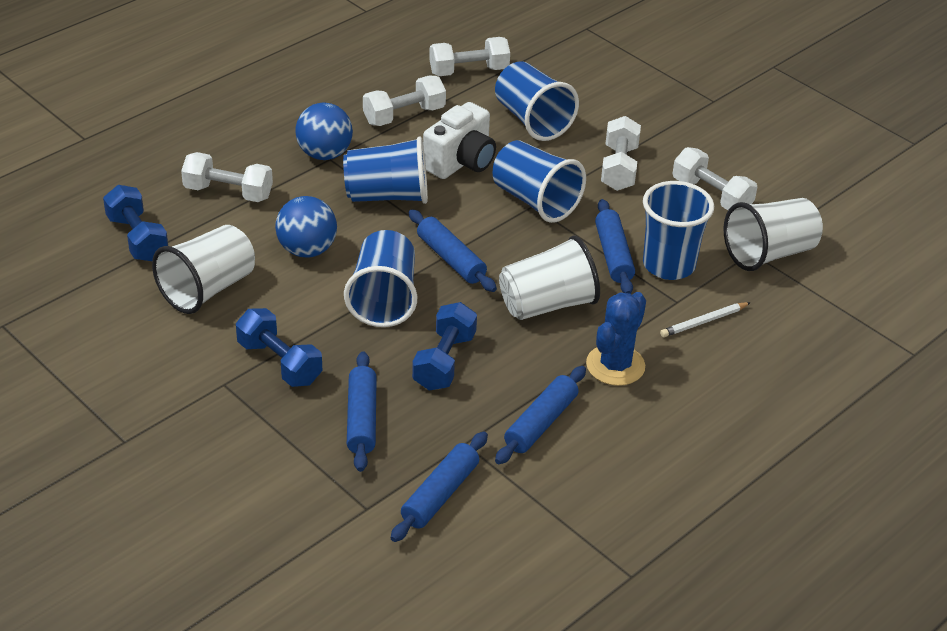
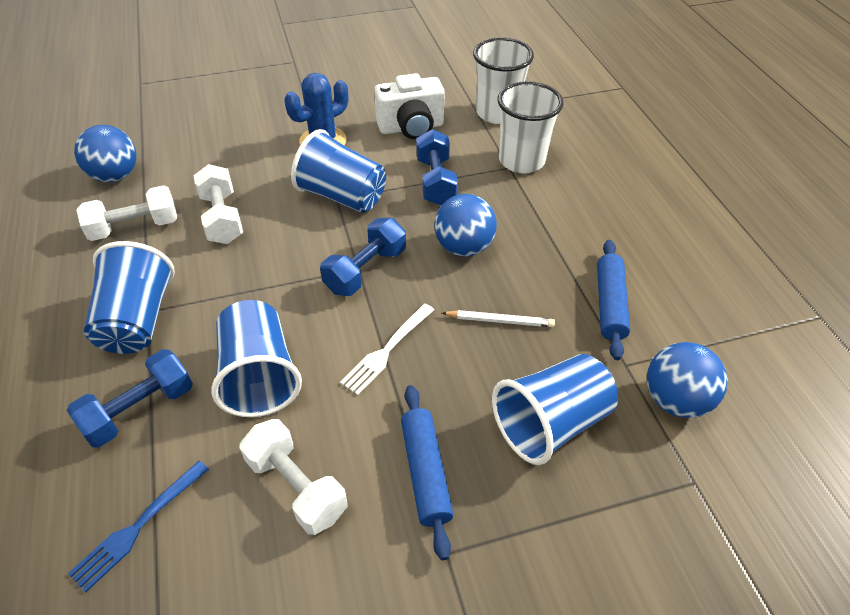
blue ball: 2 -> 3
blue cup: 5 -> 4
blue fork: 0 -> 1
blue rolling pin: 5 -> 2
white cup: 3 -> 2
white dumbbell: 5 -> 3
white fork: 0 -> 1

